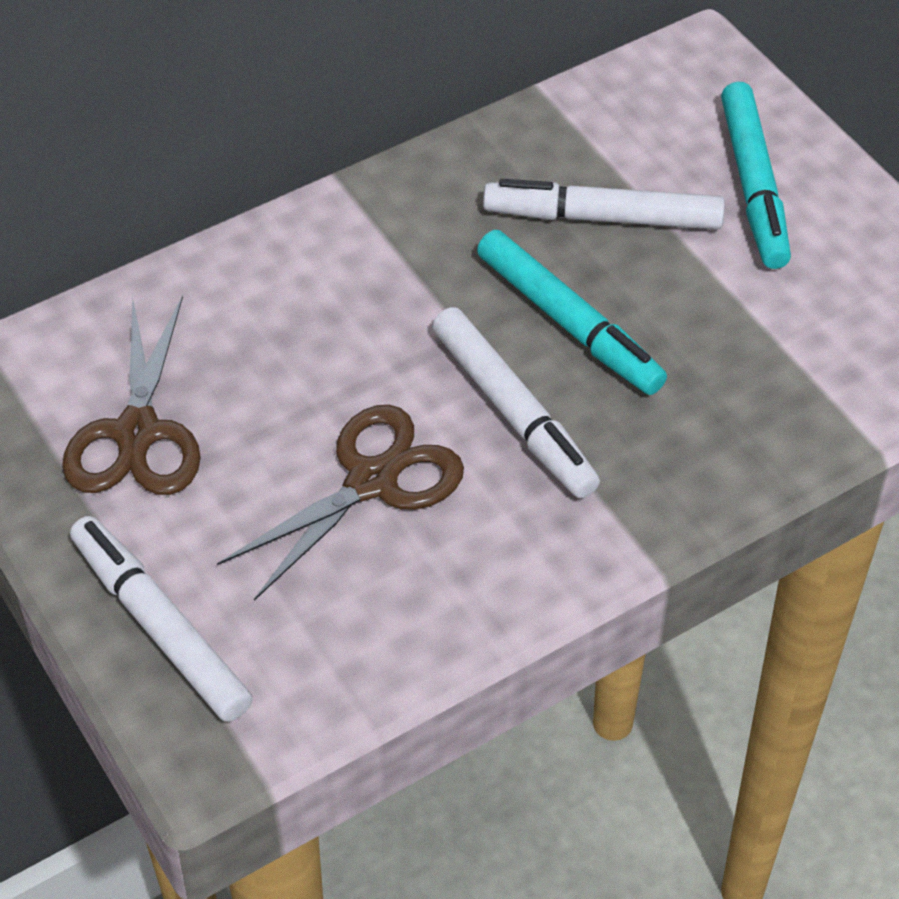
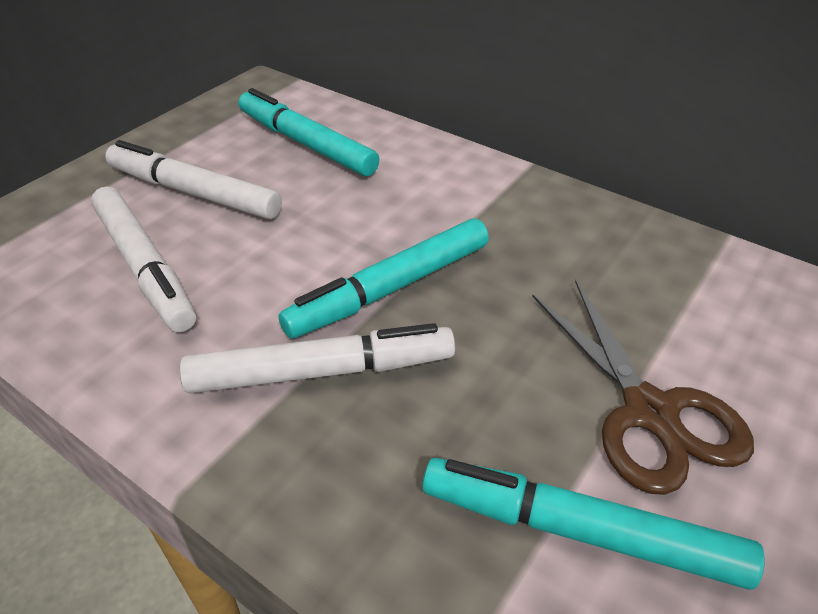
brown scissors: 2 -> 1
turquoise marker: 2 -> 3

